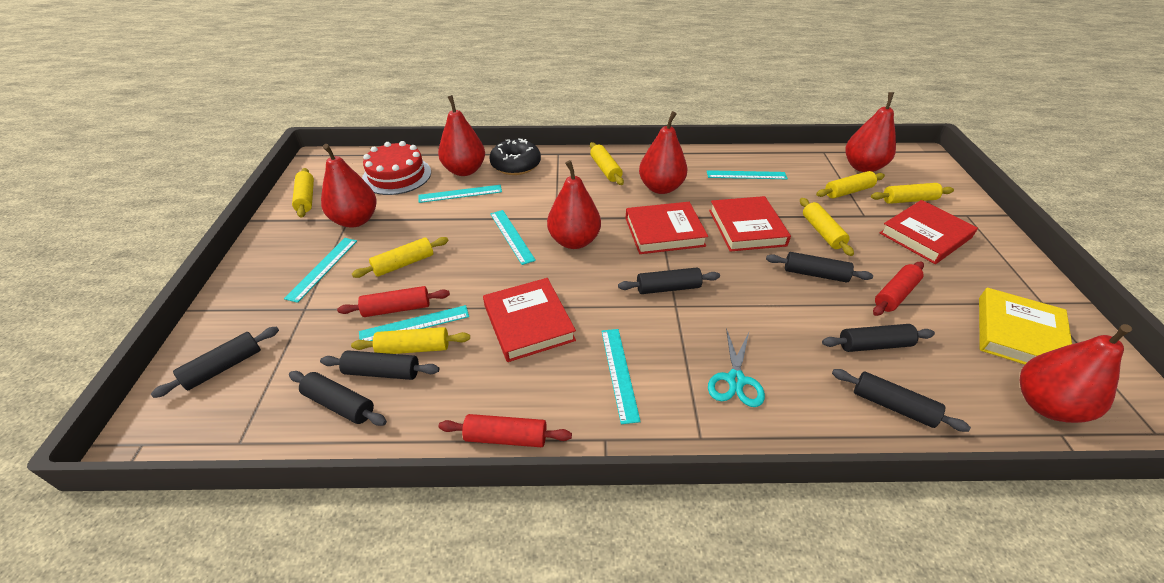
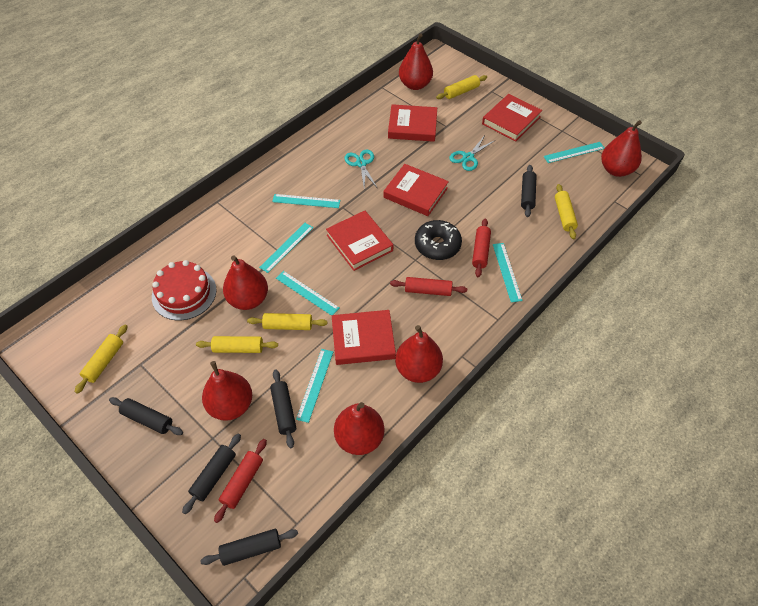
black rolling pin: 7 -> 5
red book: 4 -> 5
turquoise scissors: 1 -> 2
yellow book: 1 -> 0
yellow rolling pin: 7 -> 5

